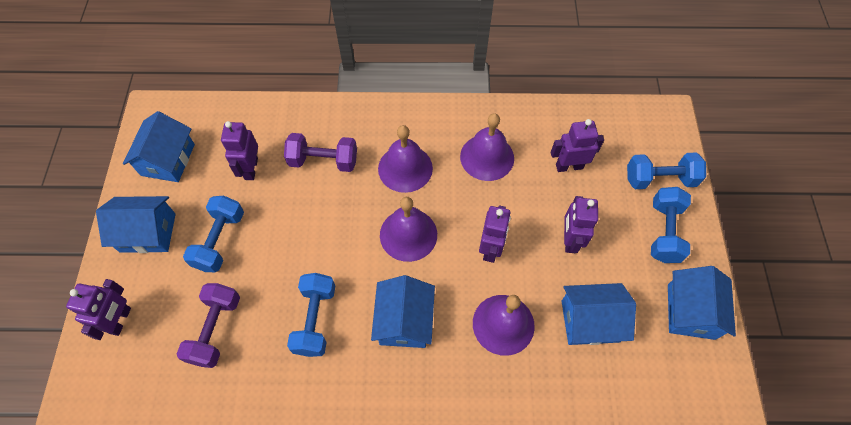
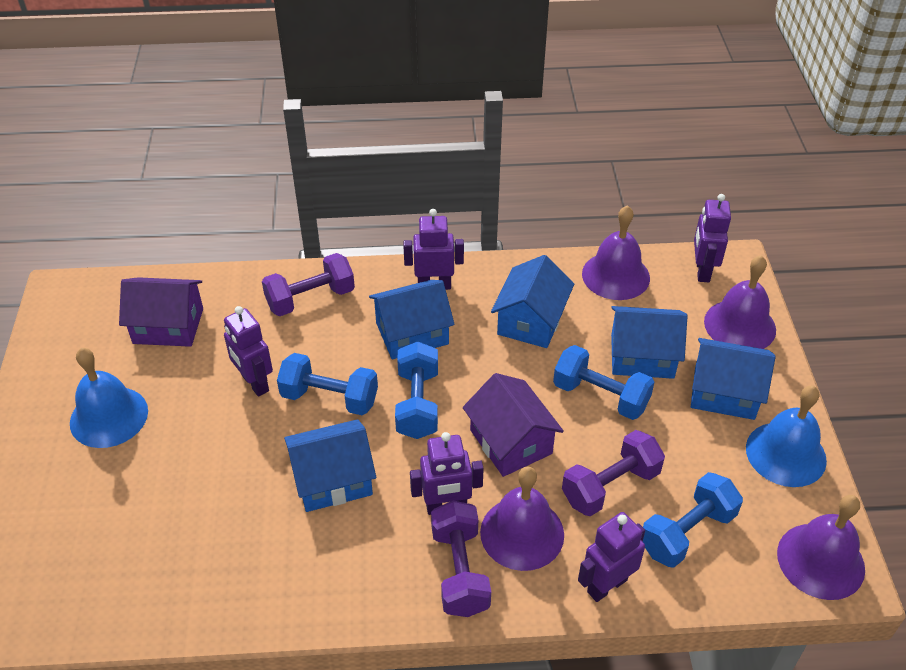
blue bell: 0 -> 2
purple dumbbell: 2 -> 3
purple house: 0 -> 2

